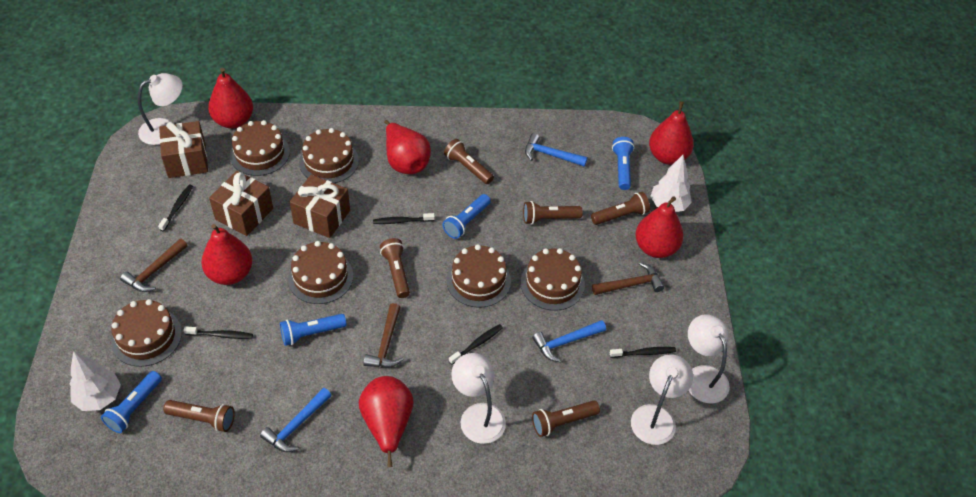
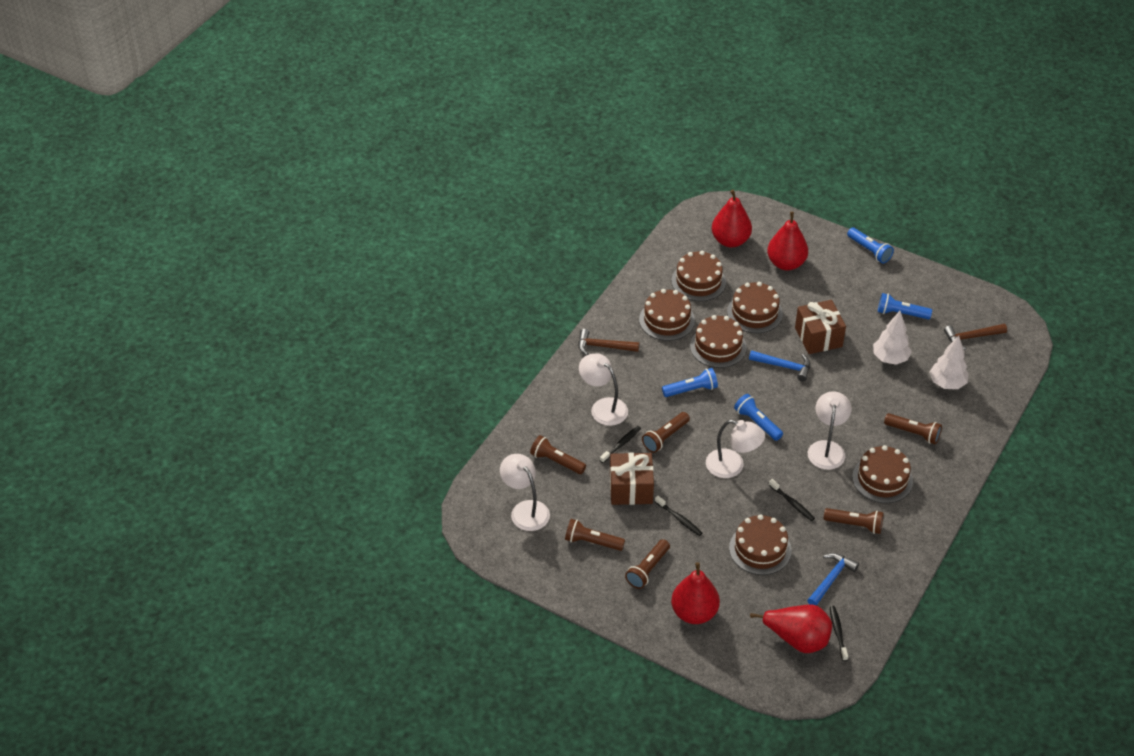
black toothbrush: 5 -> 4
blue hammer: 3 -> 2
brown gift: 3 -> 2
brown hammer: 3 -> 2
red pear: 6 -> 4

